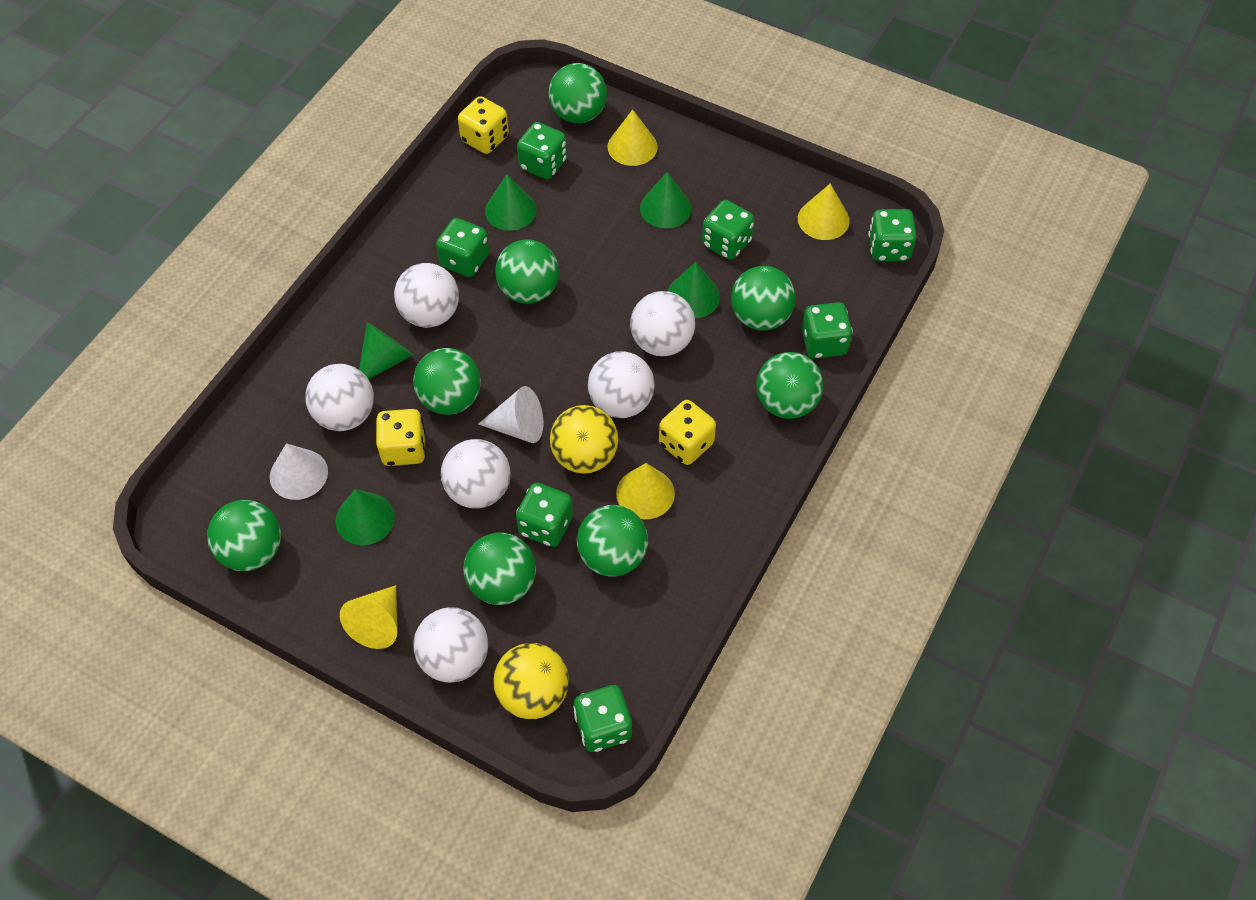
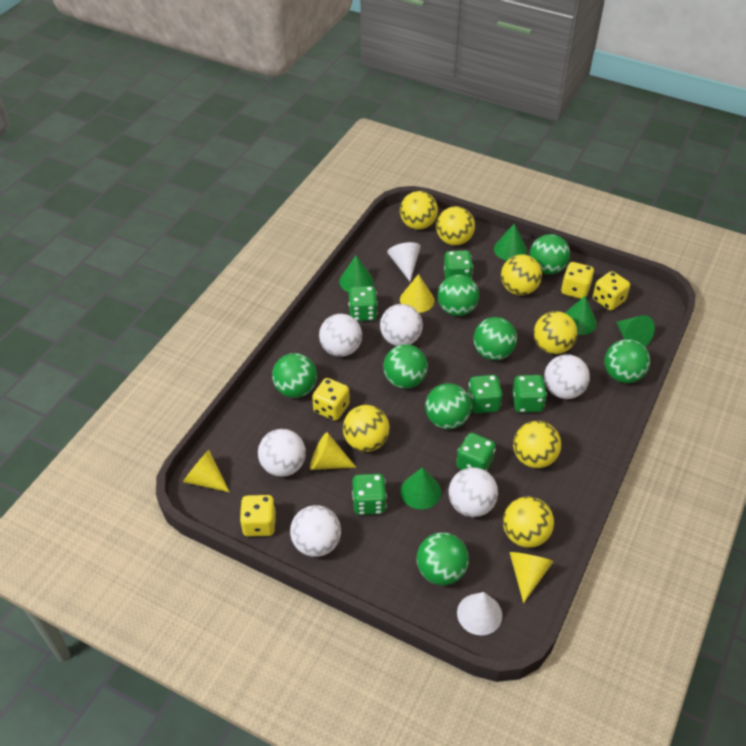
green dice: 7 -> 6
yellow ball: 2 -> 7
yellow dice: 3 -> 4

